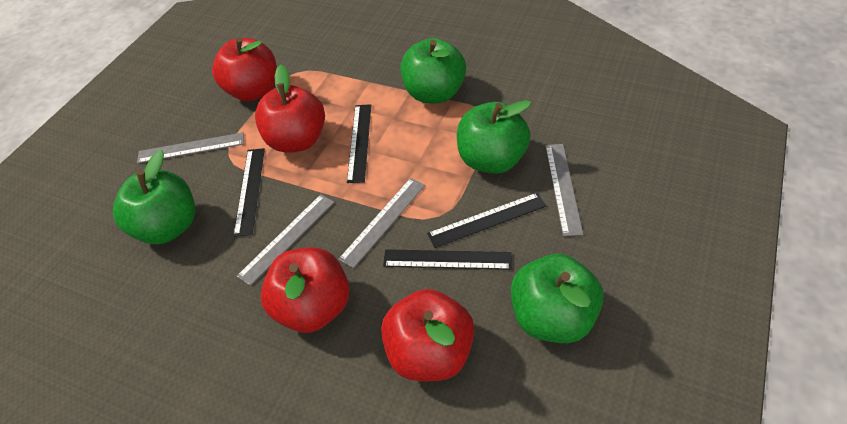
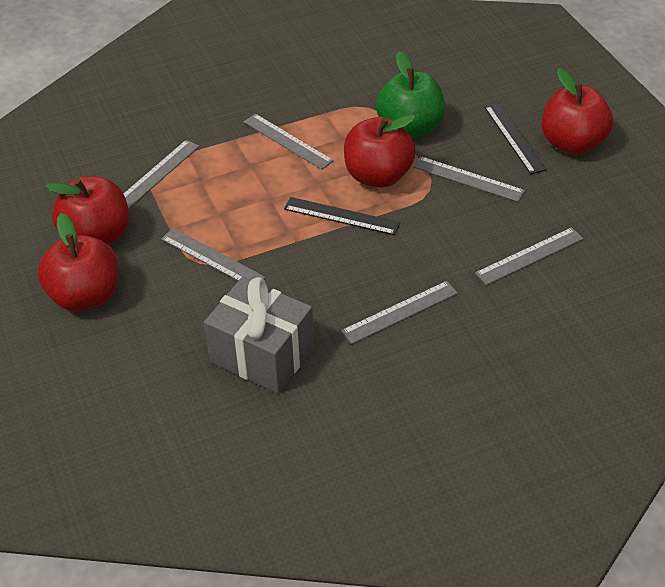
black ruler: 4 -> 2
green apple: 4 -> 1
grey gift: 0 -> 1
grey ruler: 4 -> 6

